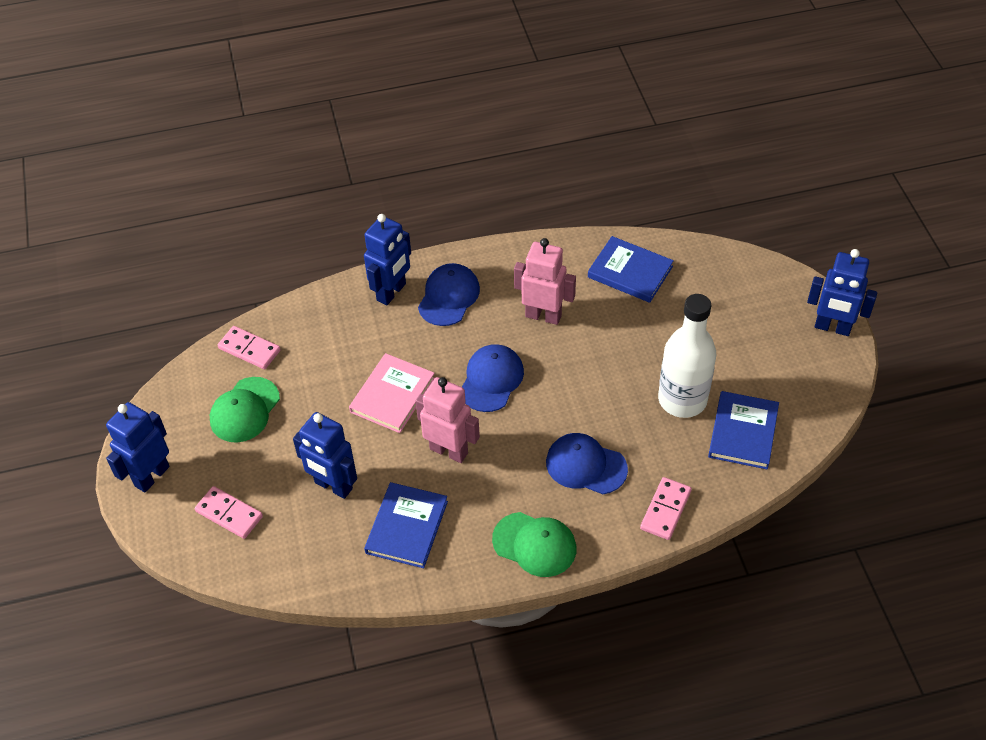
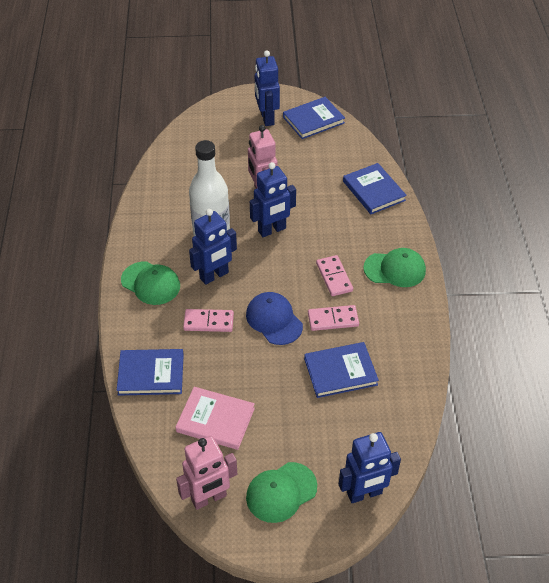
blue book: 3 -> 4
blue cap: 3 -> 1
green cap: 2 -> 3

